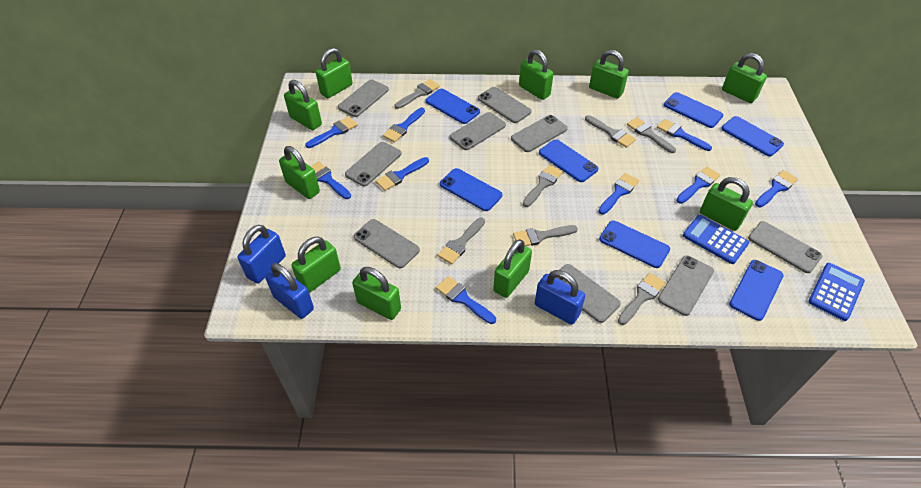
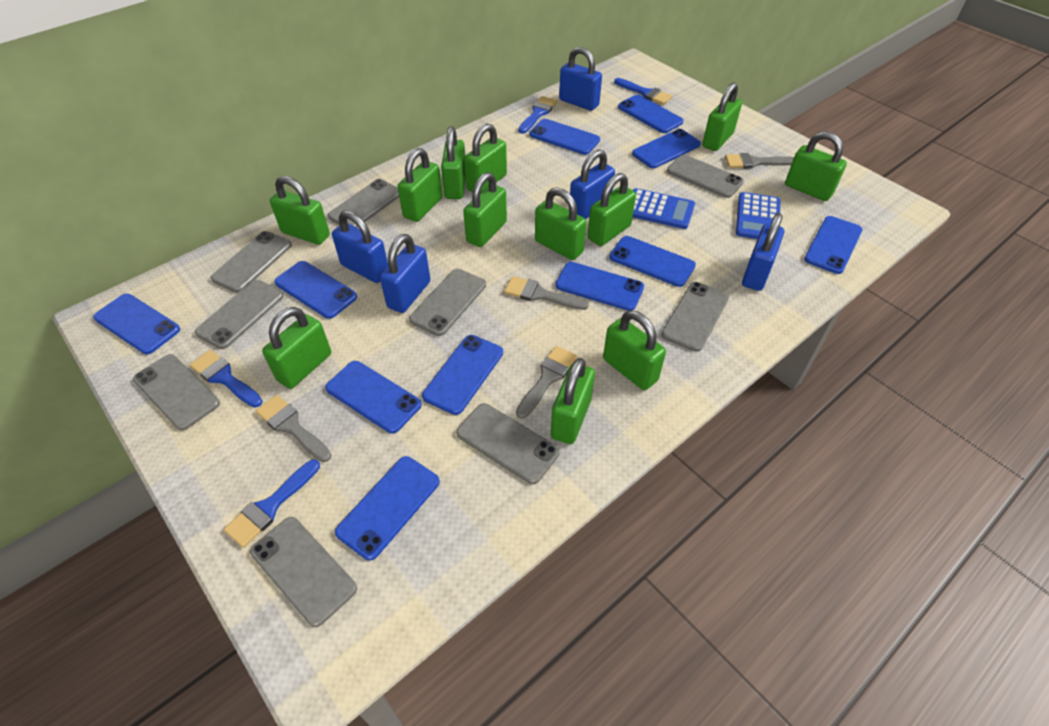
blue brush: 9 -> 4
blue padlock: 3 -> 5
blue phone: 7 -> 11
green padlock: 10 -> 12
grey brush: 7 -> 4

